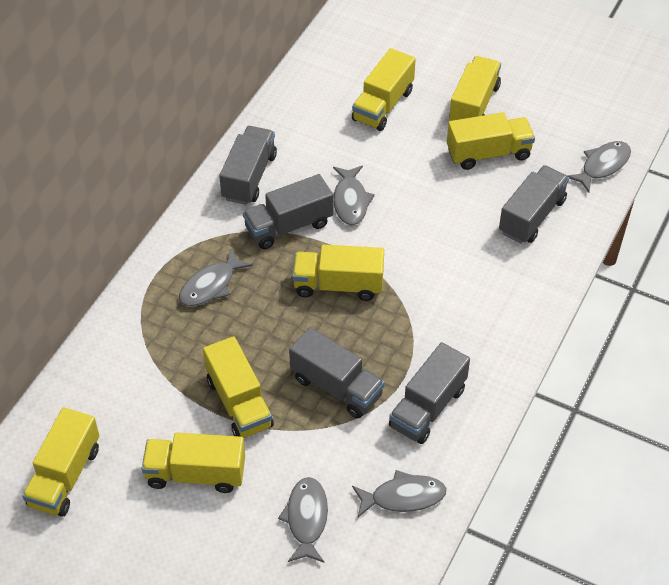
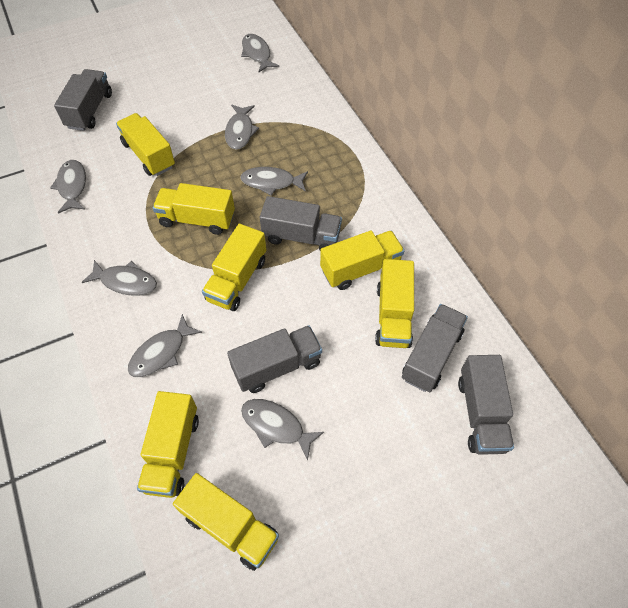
grey fish: 5 -> 7

